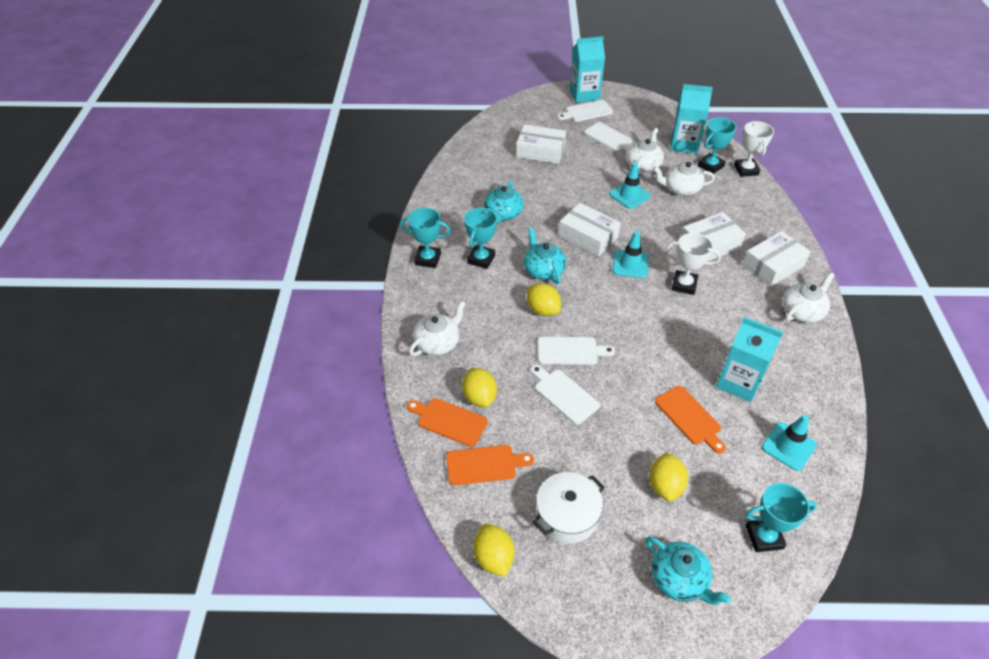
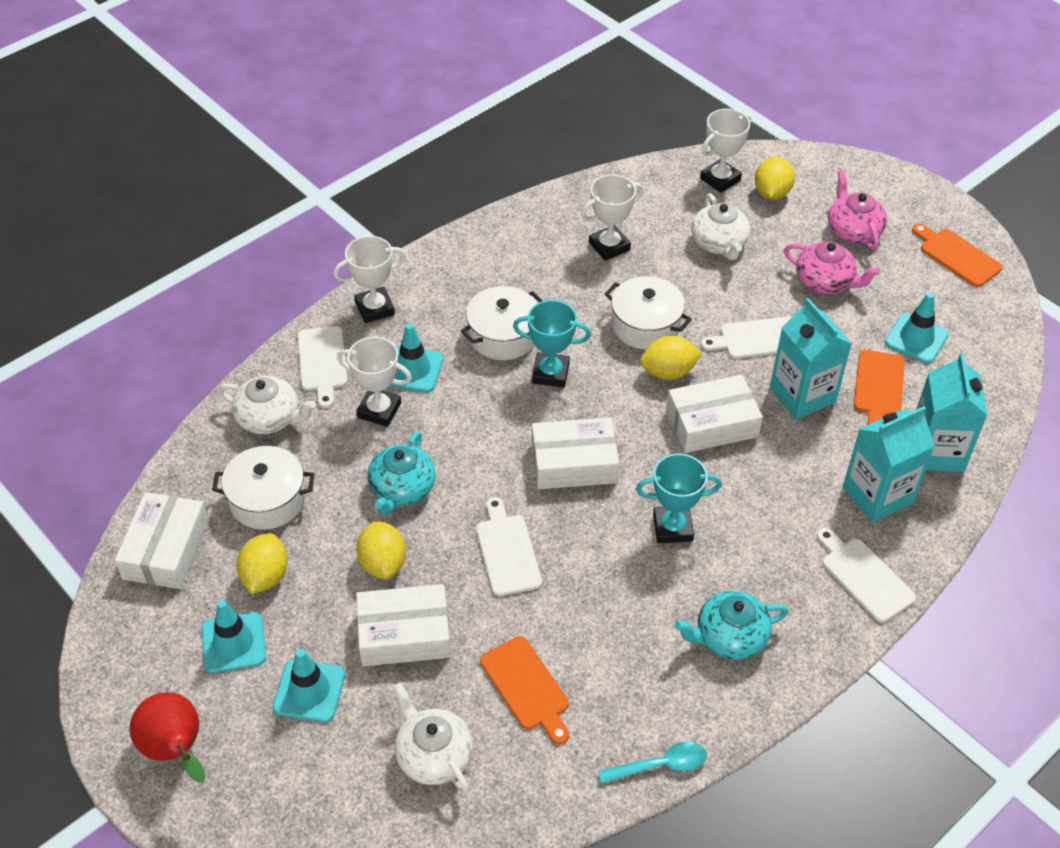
pink teapot: 0 -> 2
red pear: 0 -> 1
turquoise spoon: 0 -> 1
turquoise teapot: 3 -> 2
turquoise traffic cone: 3 -> 4
turquoise trophy: 4 -> 2
white pot: 1 -> 3
white teapot: 4 -> 3
white trophy: 2 -> 4

